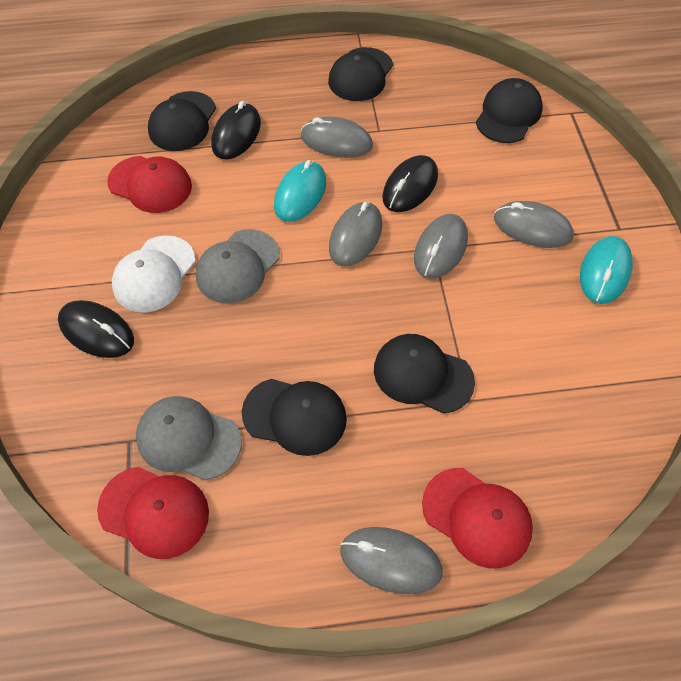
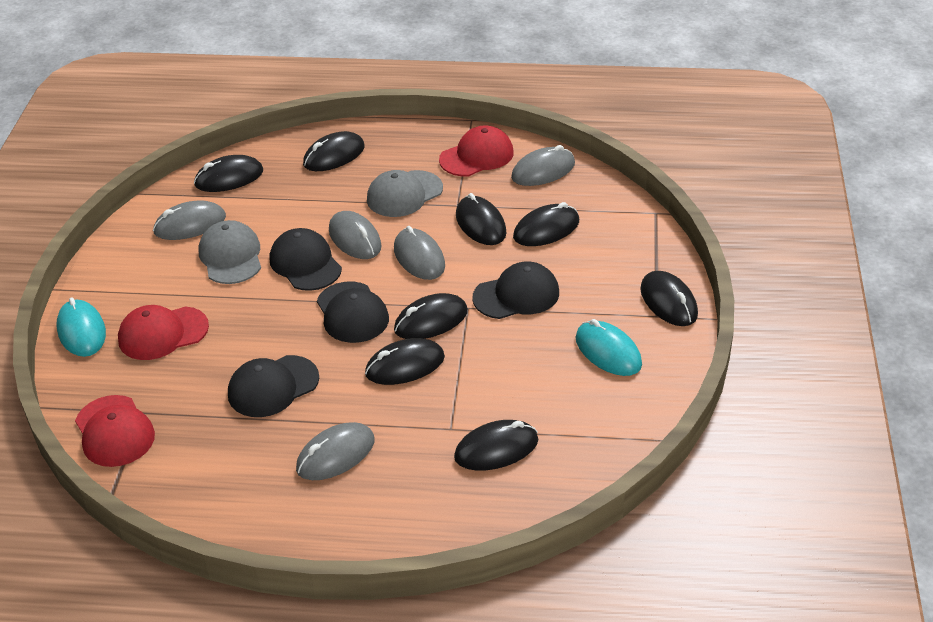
black cap: 5 -> 4
black mouse: 3 -> 8
white cap: 1 -> 0

